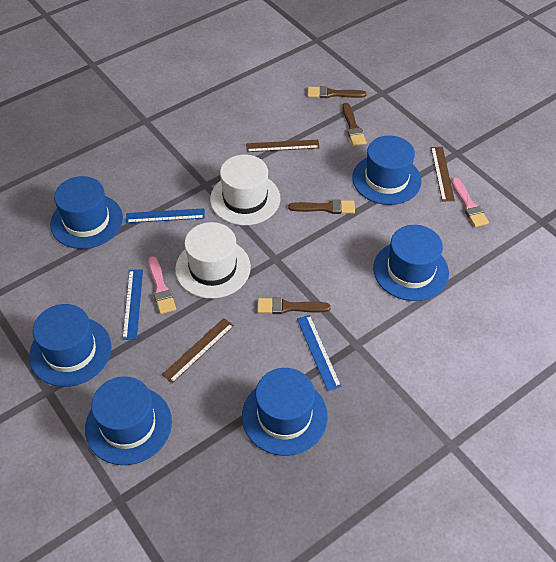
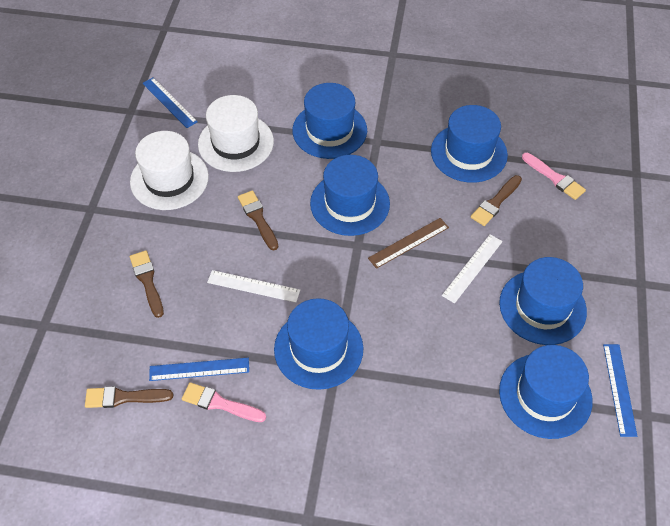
brown ruler: 3 -> 1
white ruler: 0 -> 2

